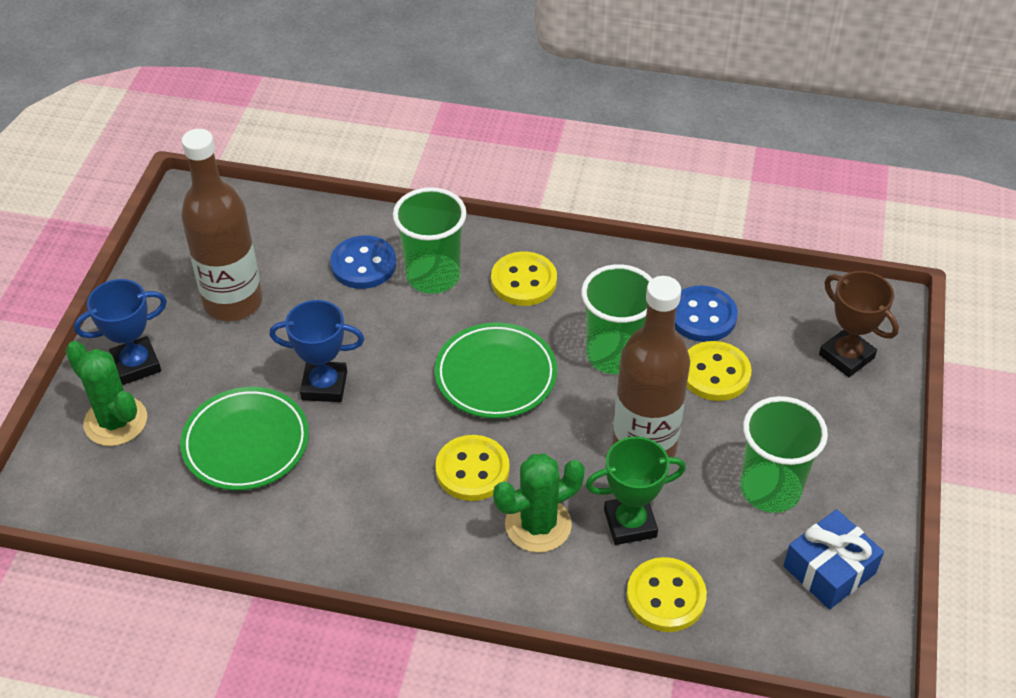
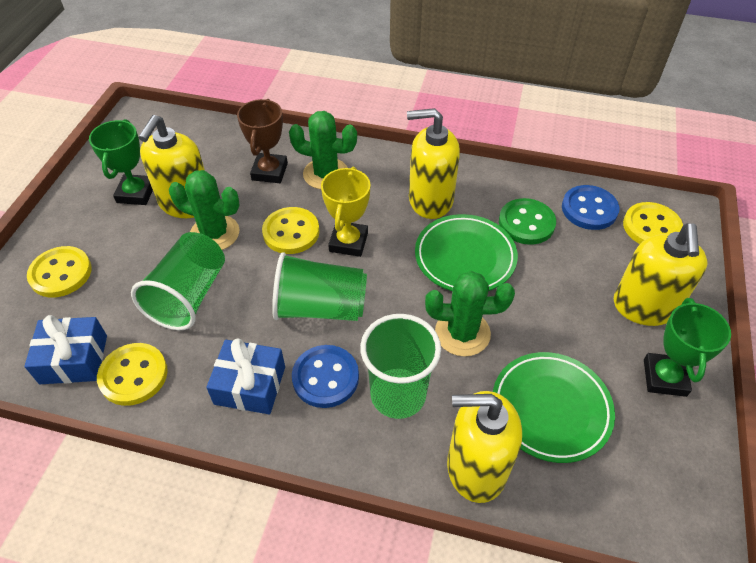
blue gift: 1 -> 2
blue trophy: 2 -> 0
brown bottle: 2 -> 0
green button: 0 -> 1
green cactus: 2 -> 3
green trophy: 1 -> 2
yellow soap dispenser: 0 -> 4
yellow trophy: 0 -> 1

